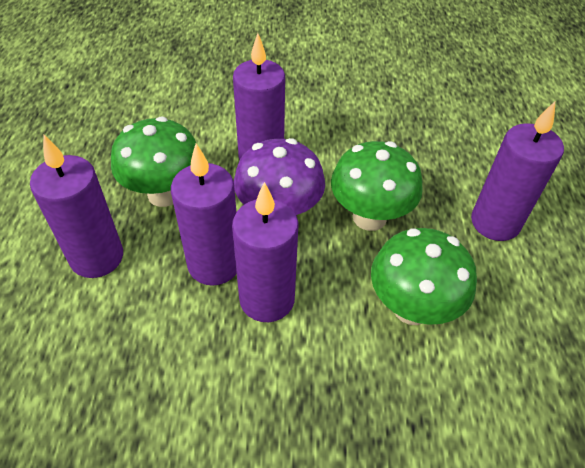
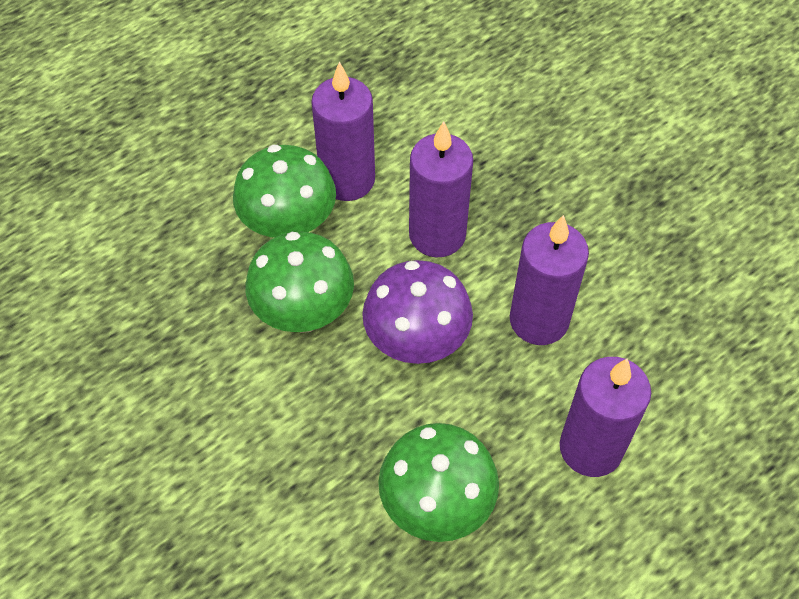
purple candle: 5 -> 4

